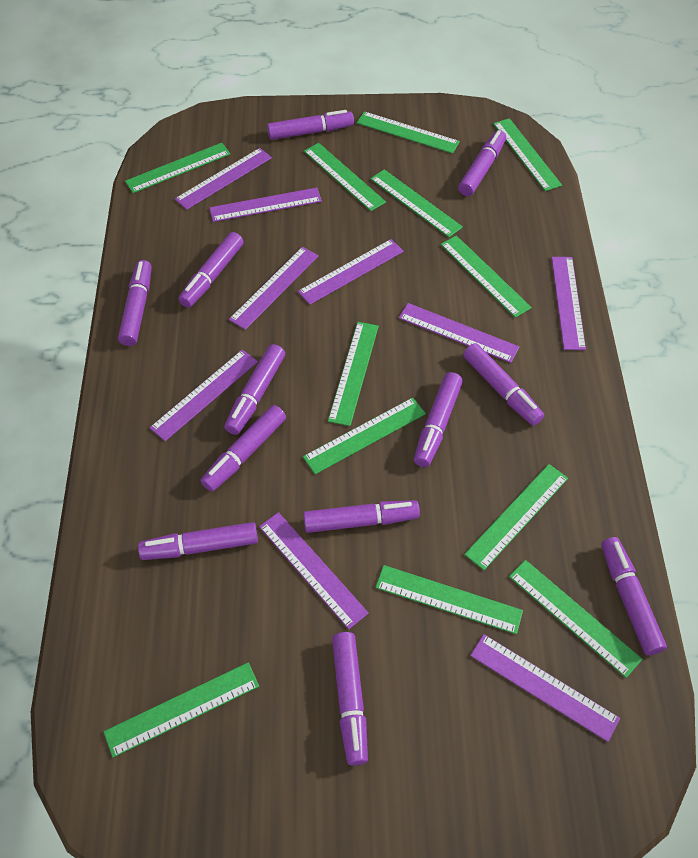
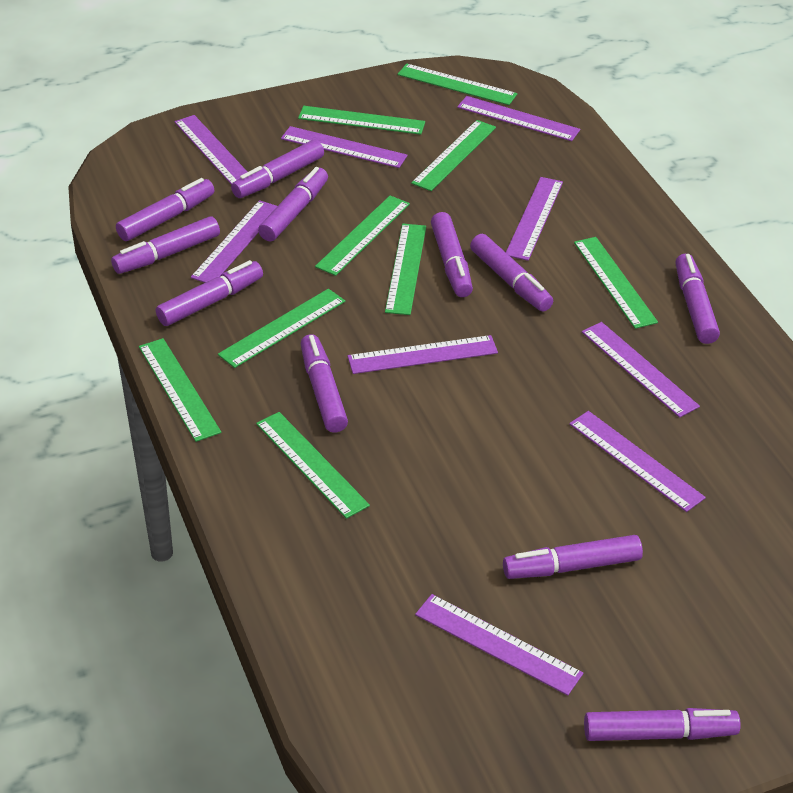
green ruler: 12 -> 9
purple marker: 12 -> 11

